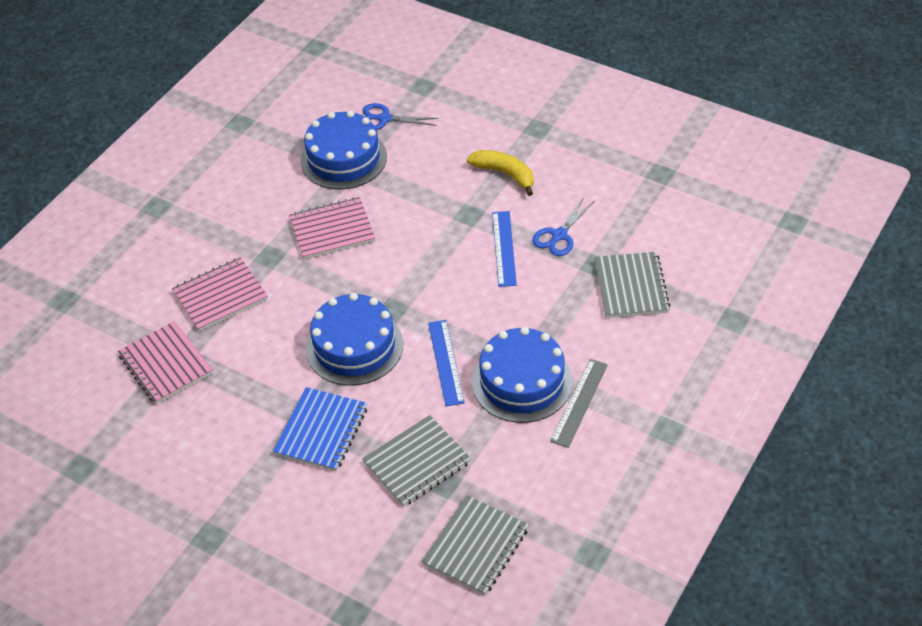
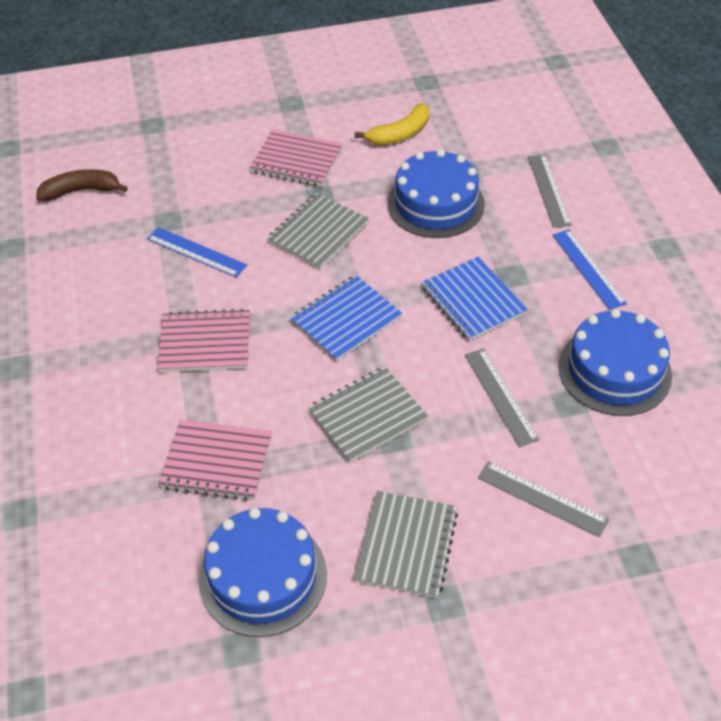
blue notebook: 1 -> 2
blue scissors: 2 -> 0
brown banana: 0 -> 1
grey ruler: 1 -> 3

